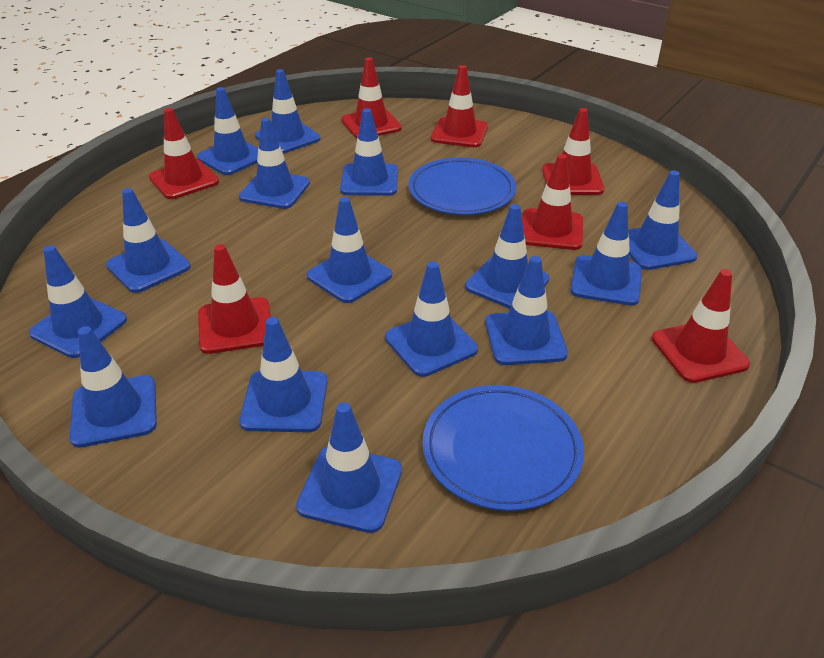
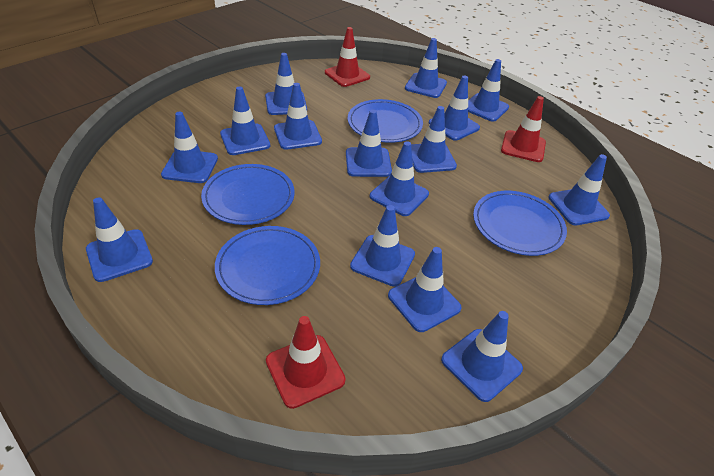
blue plate: 2 -> 4
red traffic cone: 7 -> 3

